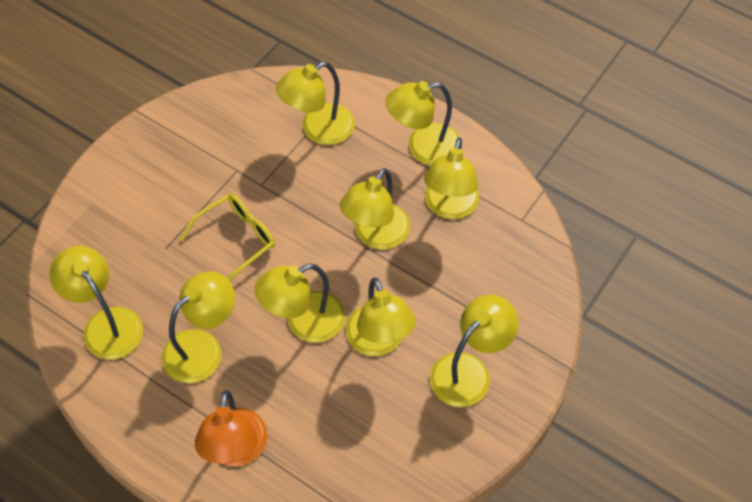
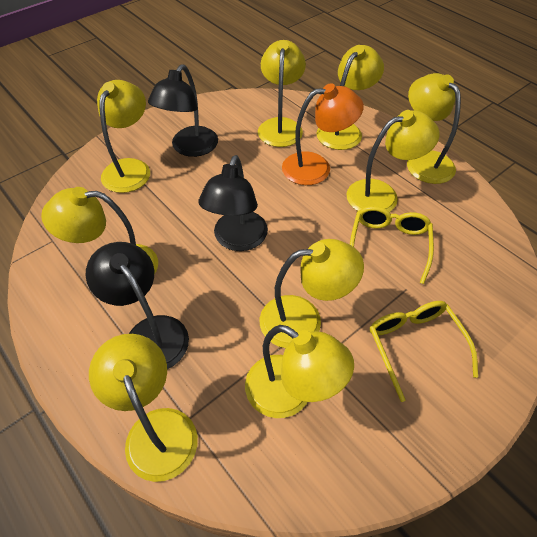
black lamp: 0 -> 3
yellow glasses: 1 -> 2

